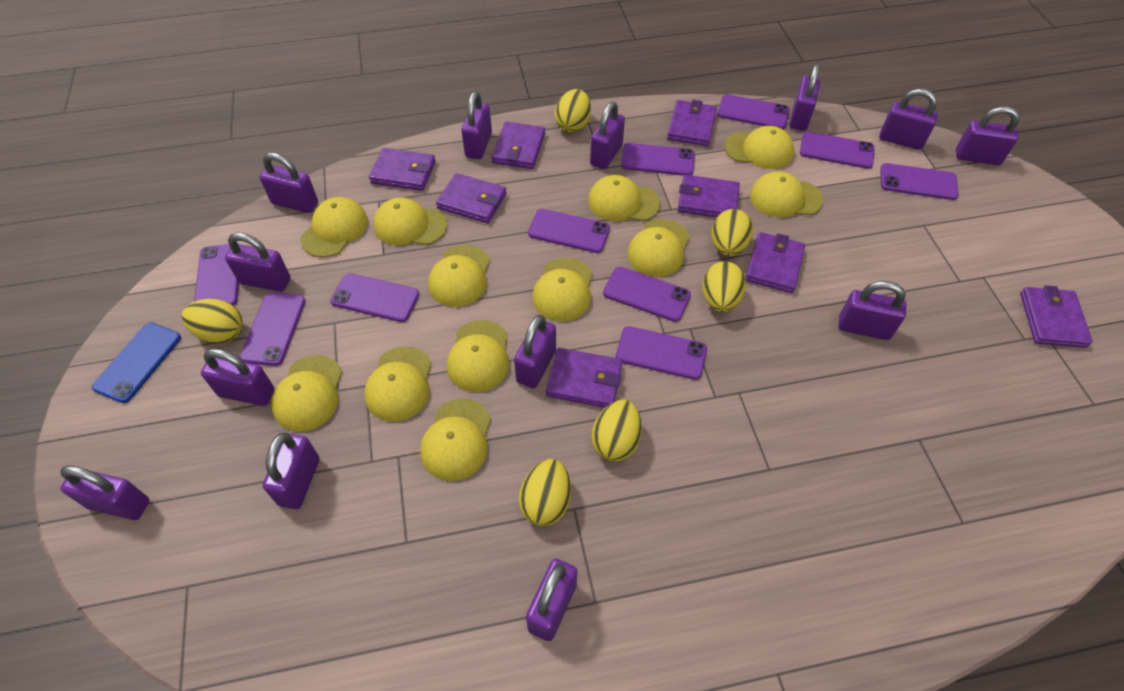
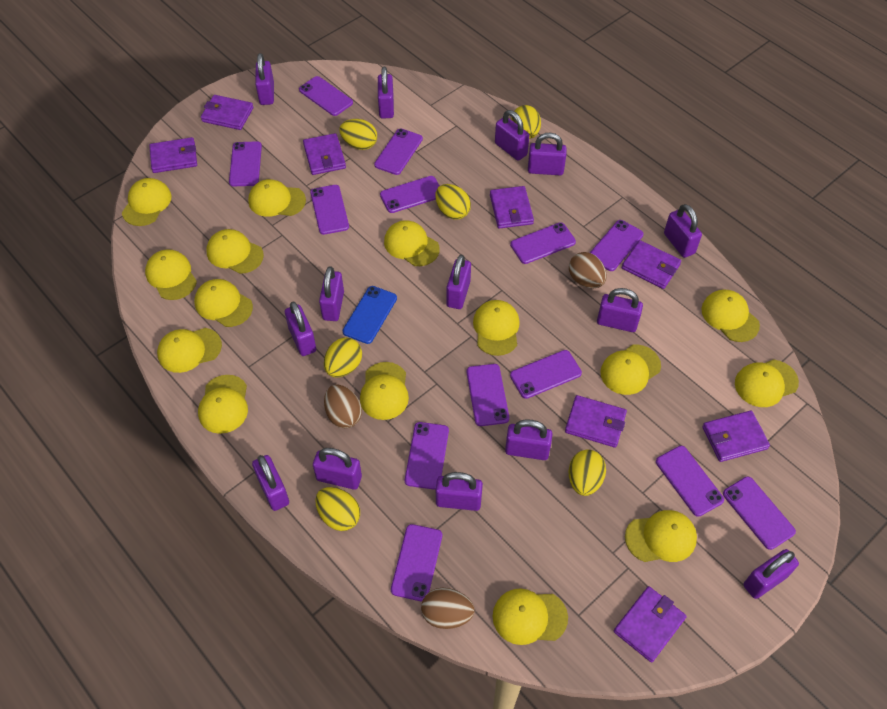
brown egg: 0 -> 3
purple padlock: 13 -> 14
purple phone: 10 -> 13
yellow cap: 12 -> 15

